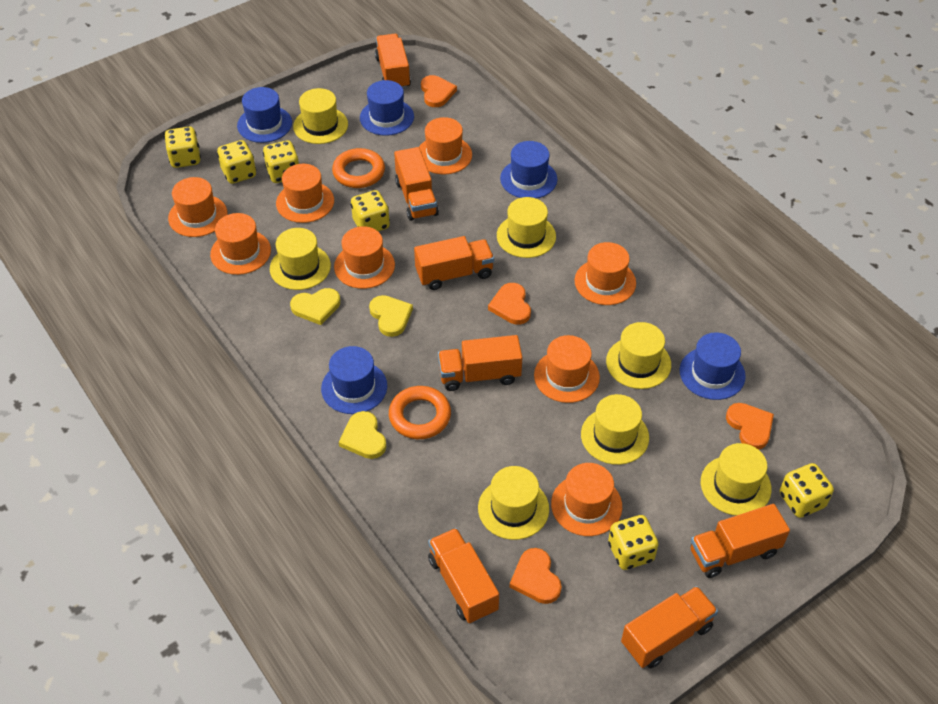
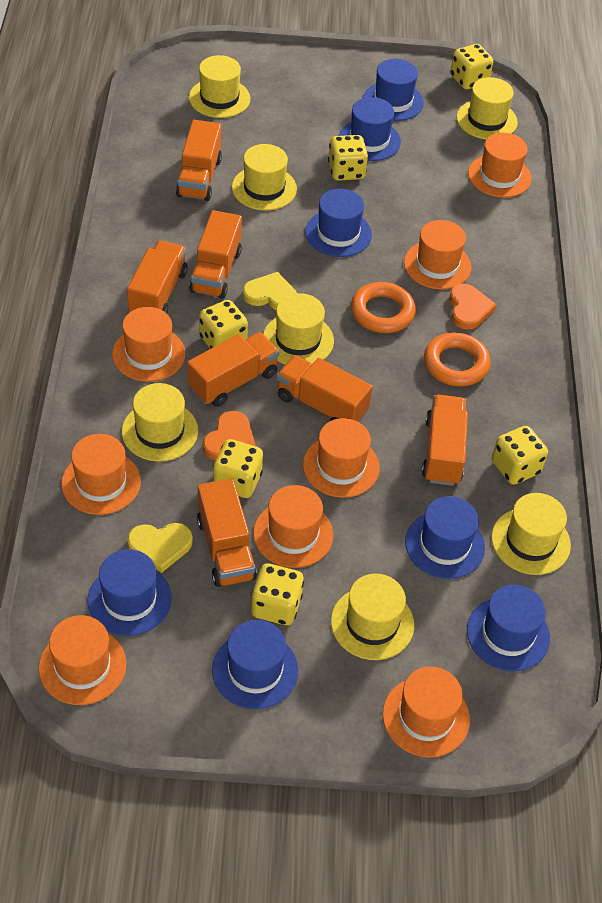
blue hat: 5 -> 7
orange heart: 4 -> 2
yellow heart: 3 -> 2

